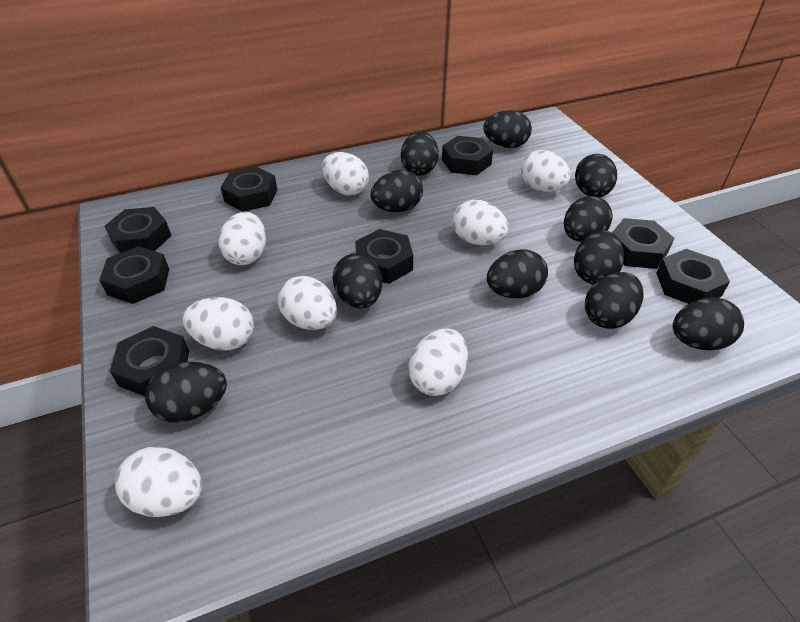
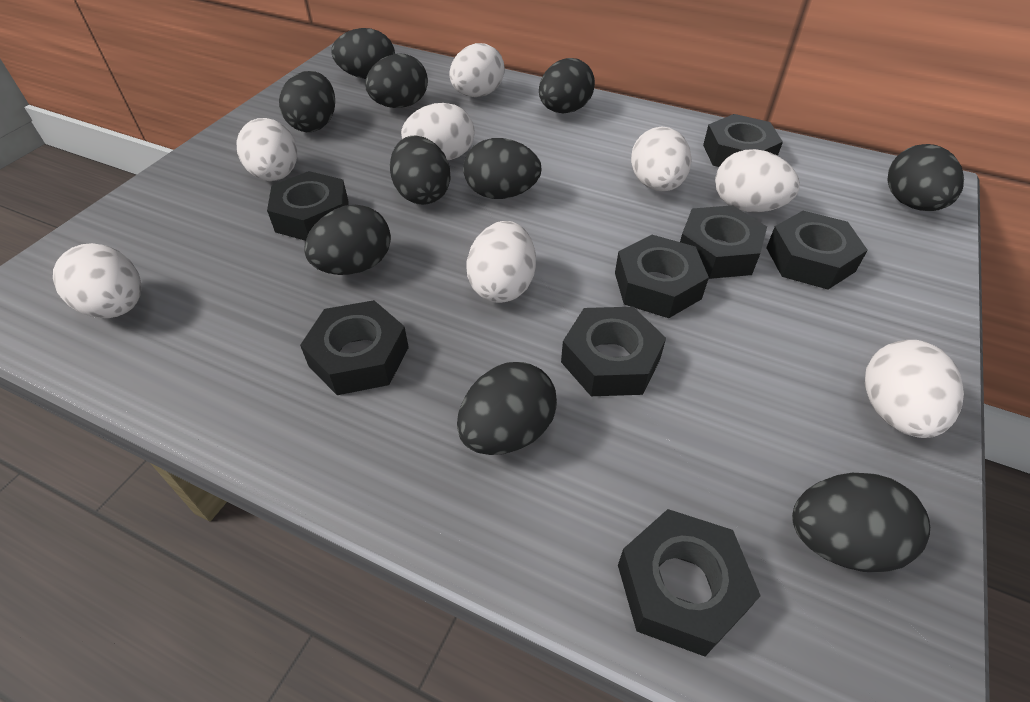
black egg: 11 -> 10

